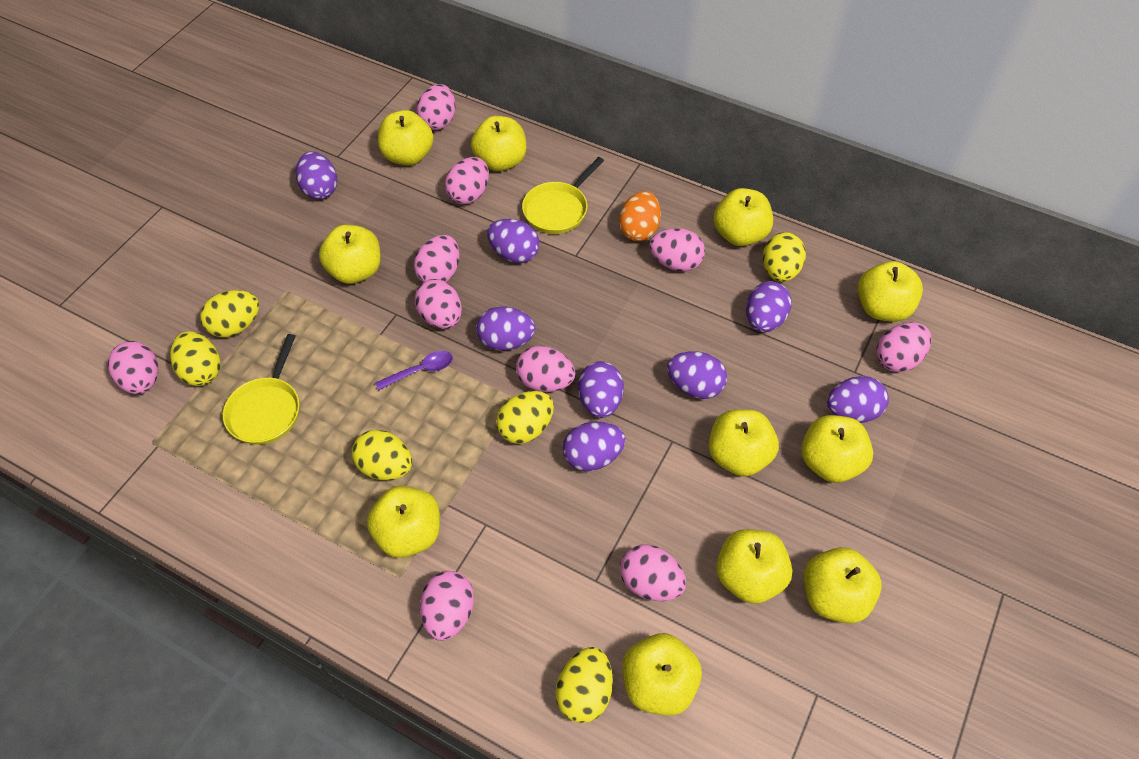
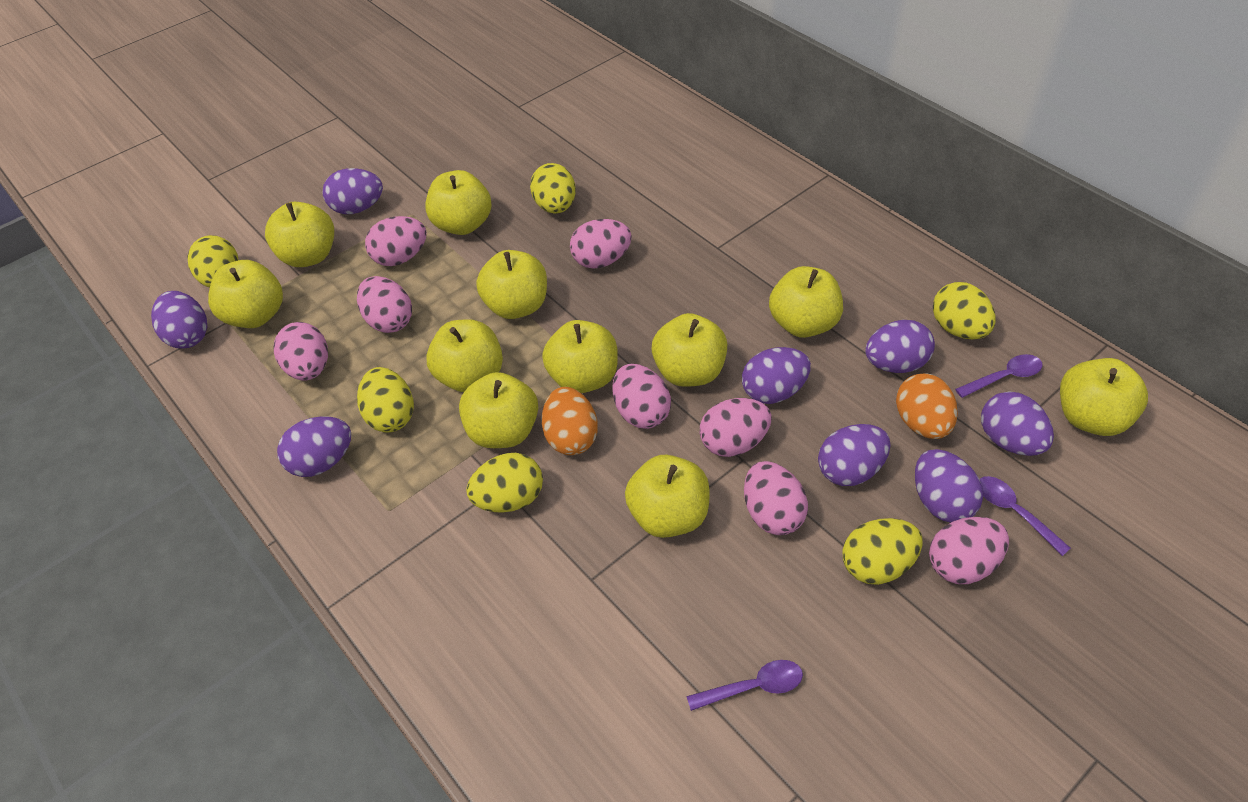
orange egg: 1 -> 2
pink egg: 10 -> 8
purple spoon: 1 -> 3
yellow pan: 2 -> 0

